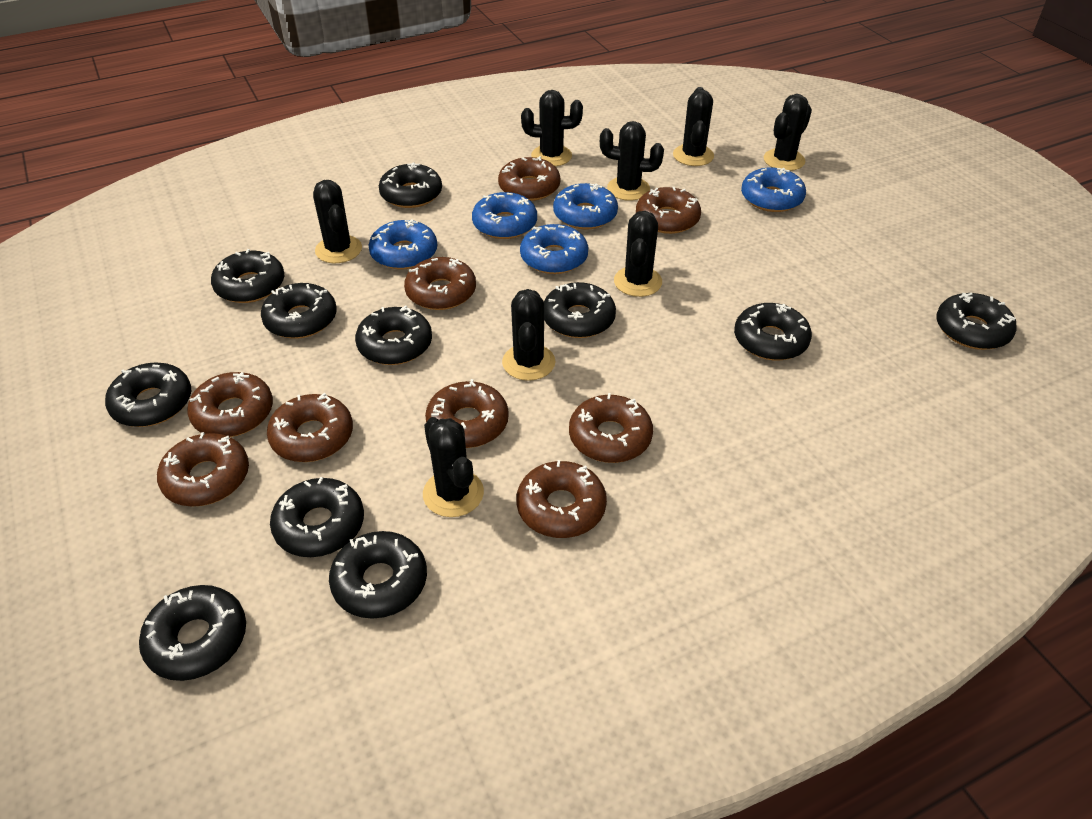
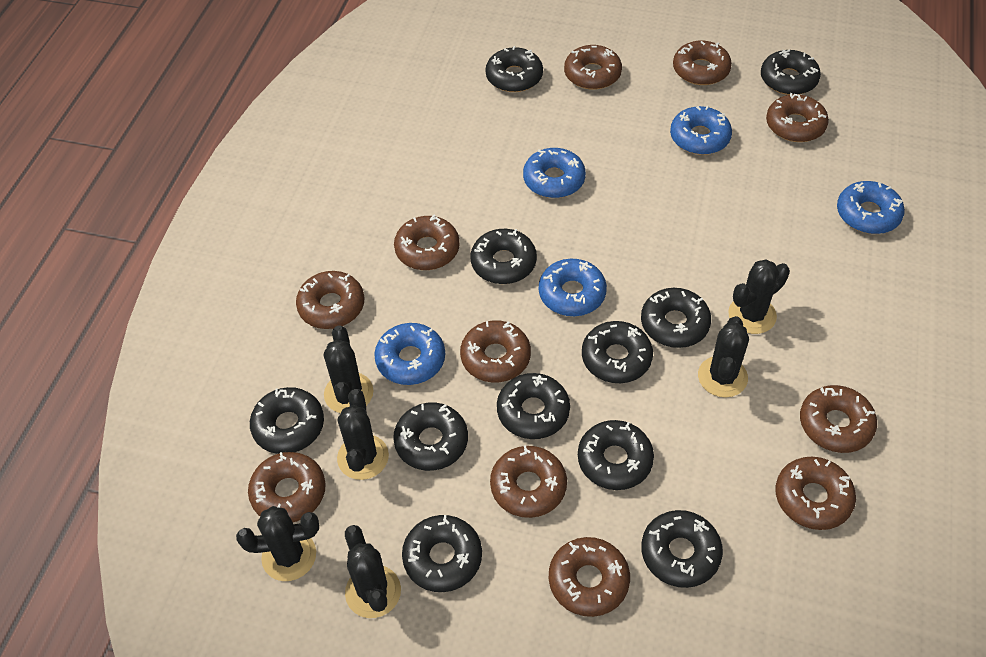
black cactus: 8 -> 6
brown donut: 9 -> 11

